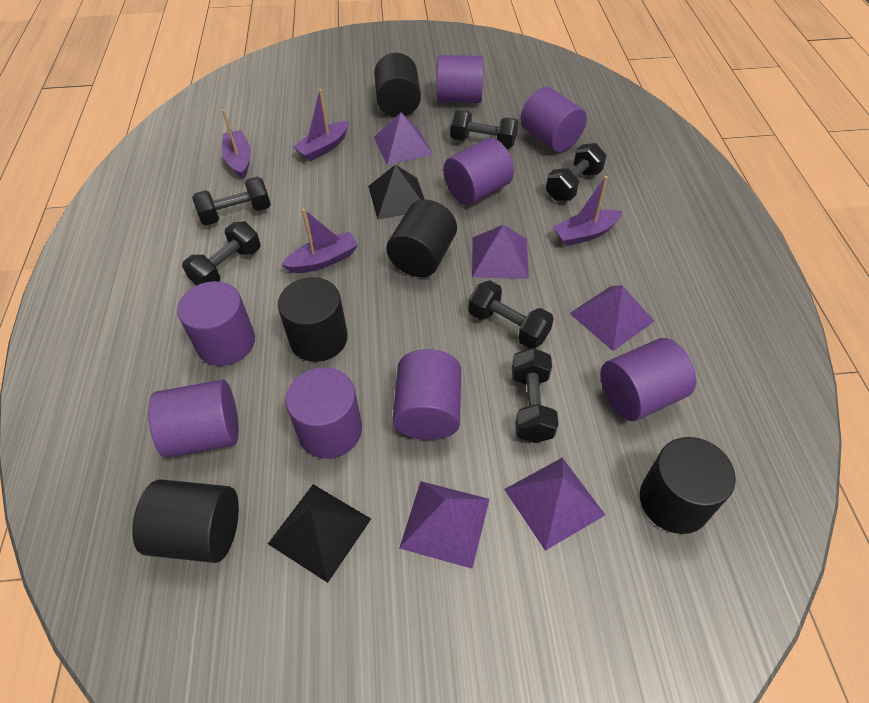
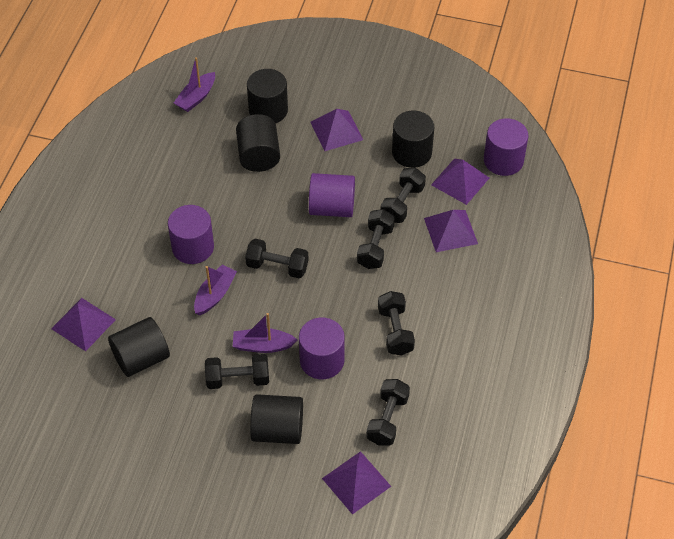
black pyramid: 2 -> 0
purple boat: 4 -> 3
purple cylinder: 8 -> 4

